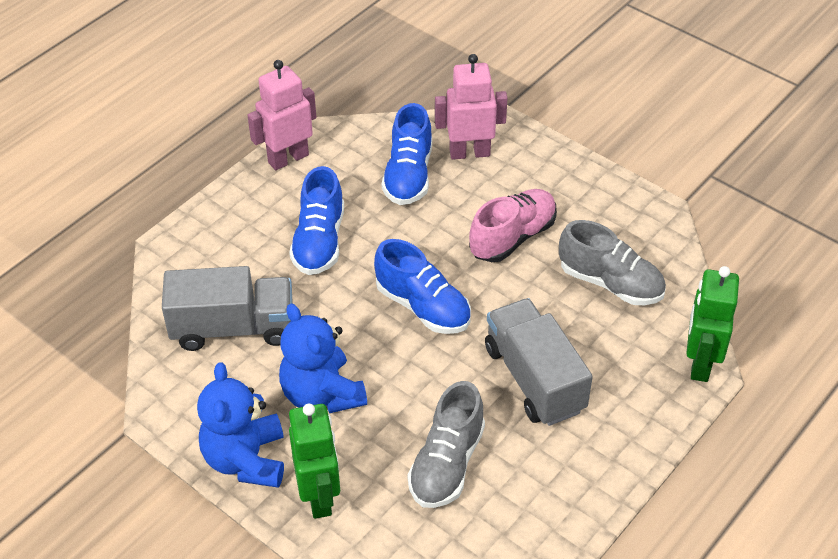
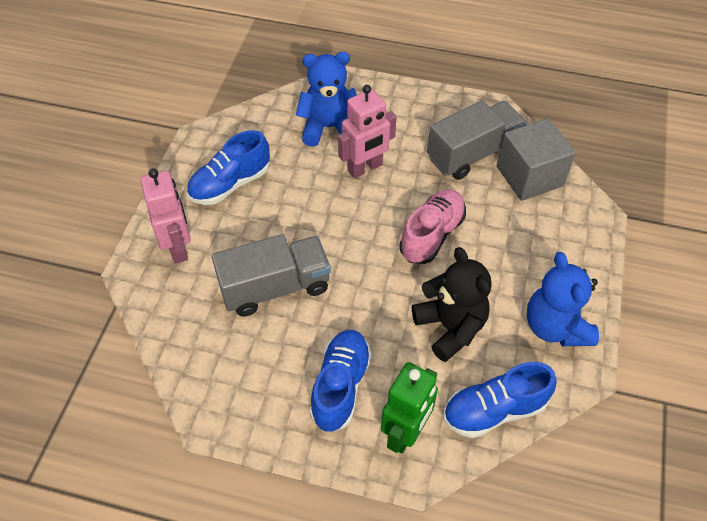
black teddy bear: 0 -> 1
green robot: 2 -> 1
grey cube: 0 -> 1
grey shoe: 2 -> 0

